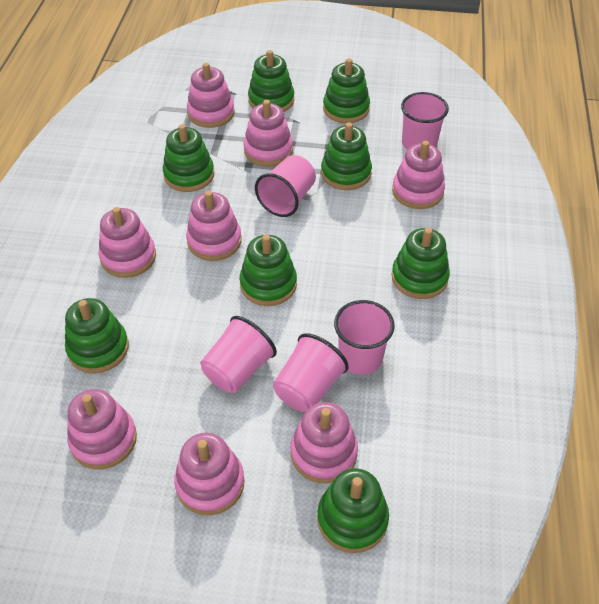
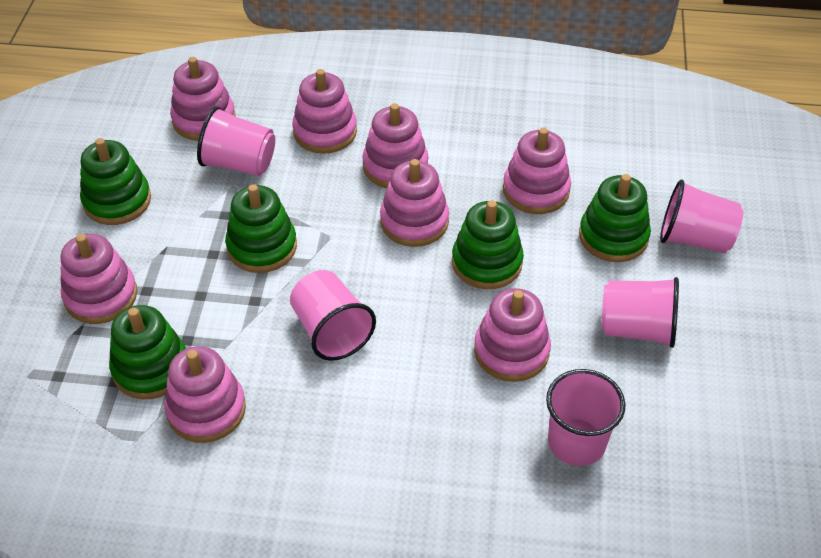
green stacking toy: 8 -> 5

